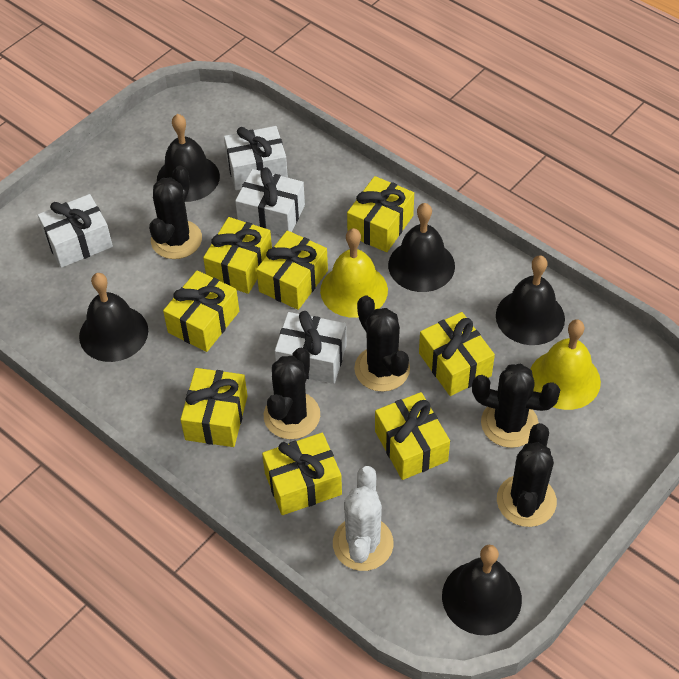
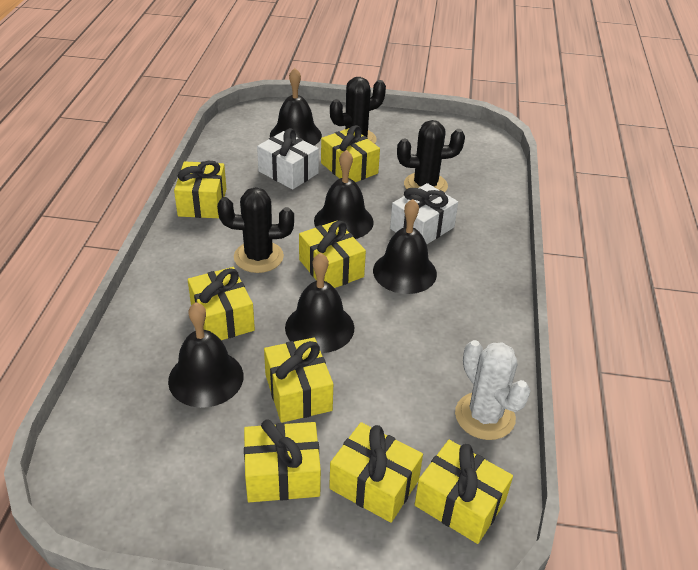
black cactus: 5 -> 3
white gift: 4 -> 2
yellow bell: 2 -> 0

